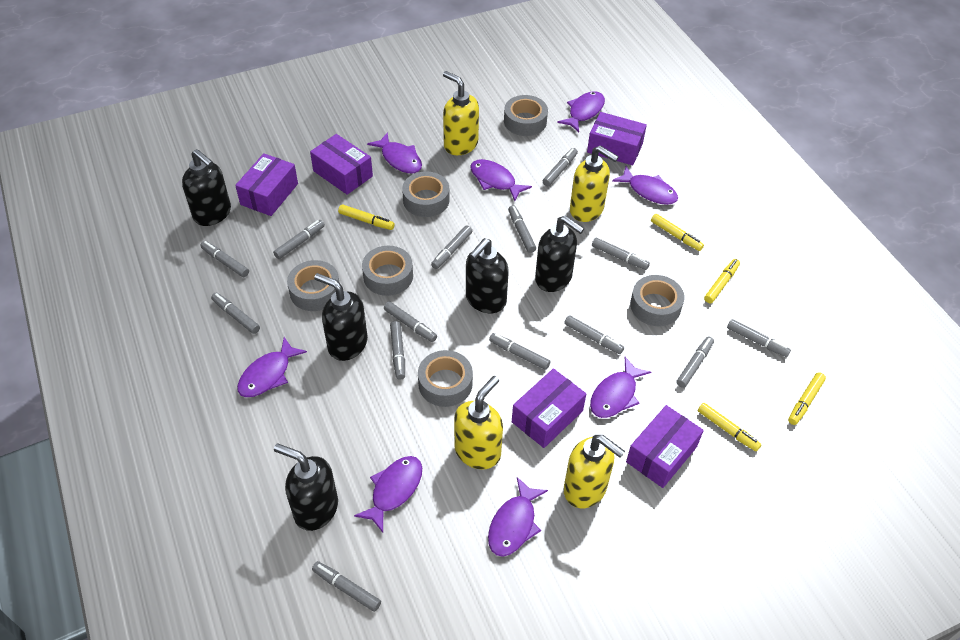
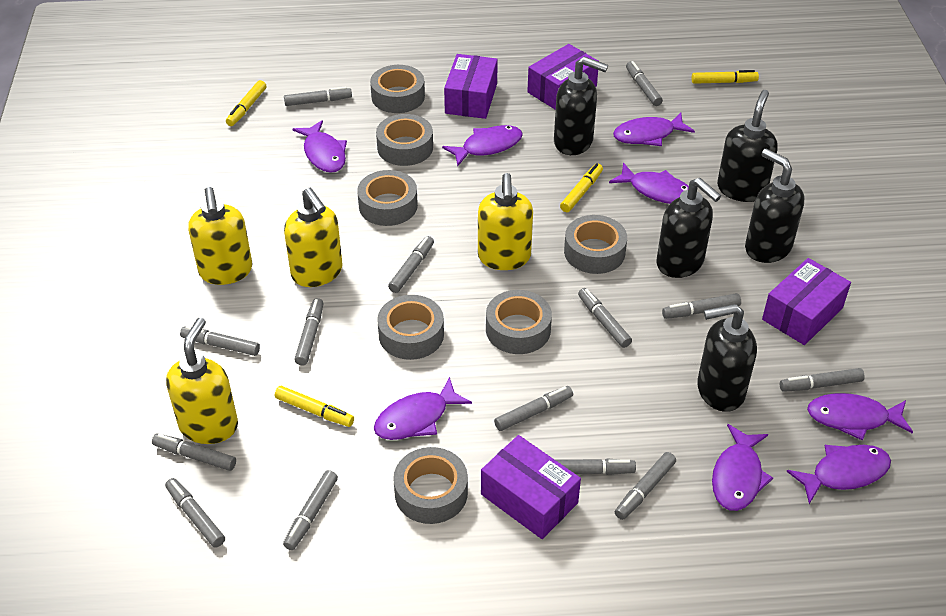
grey tape: 6 -> 7
purple box: 5 -> 4
yellow marker: 5 -> 4

